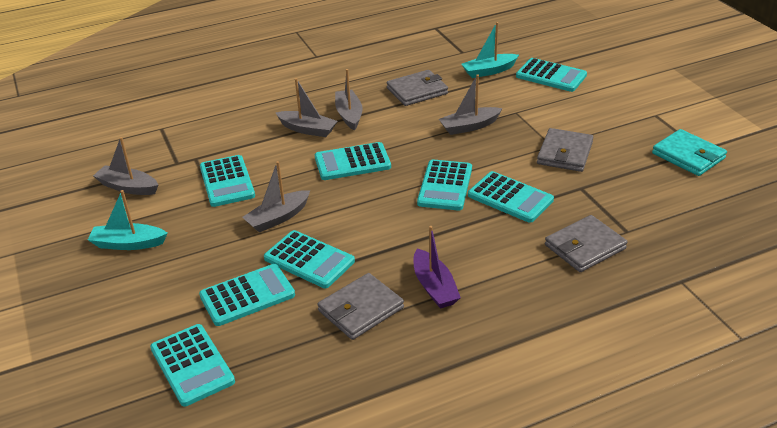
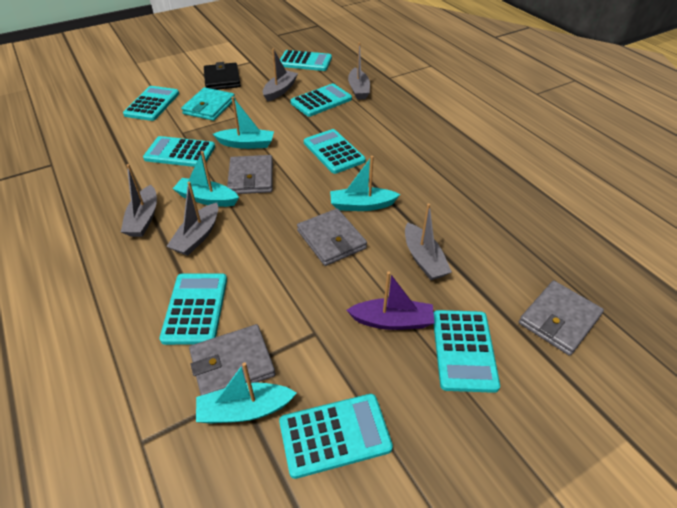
black wallet: 0 -> 1
turquoise boat: 2 -> 4

